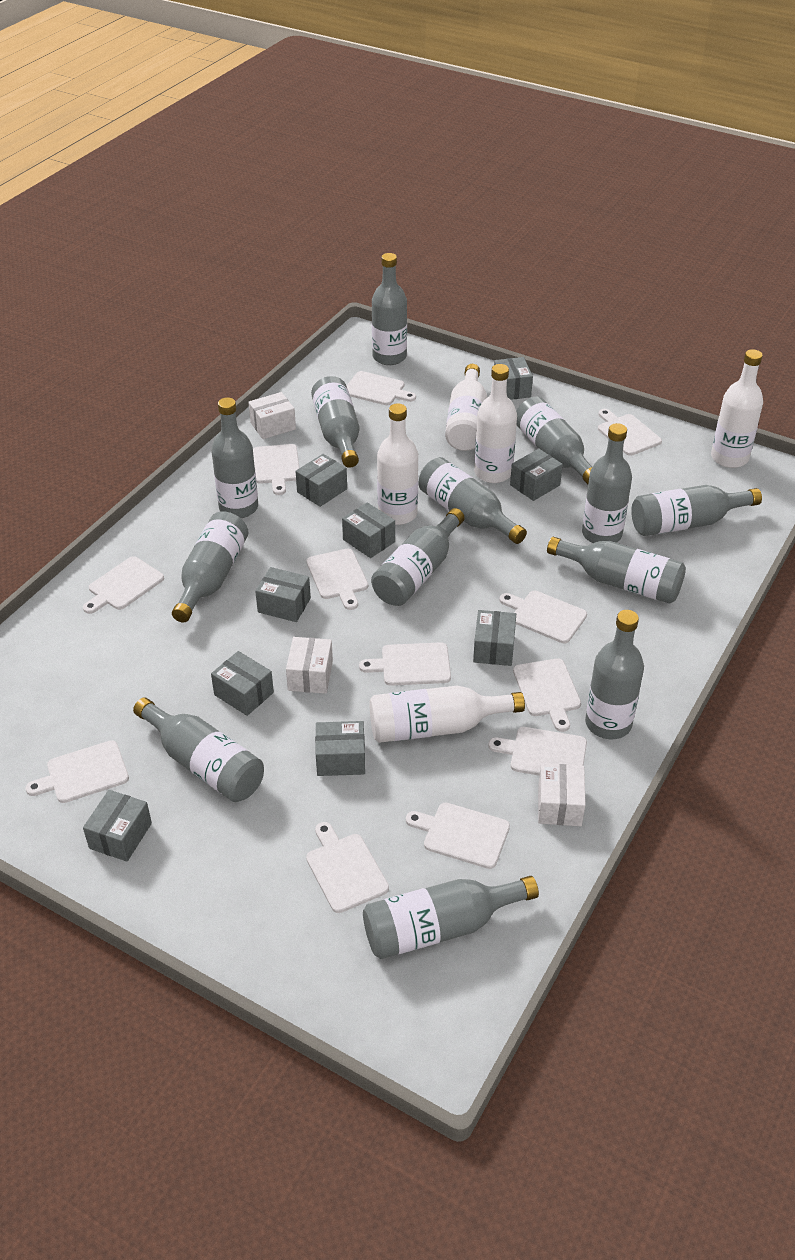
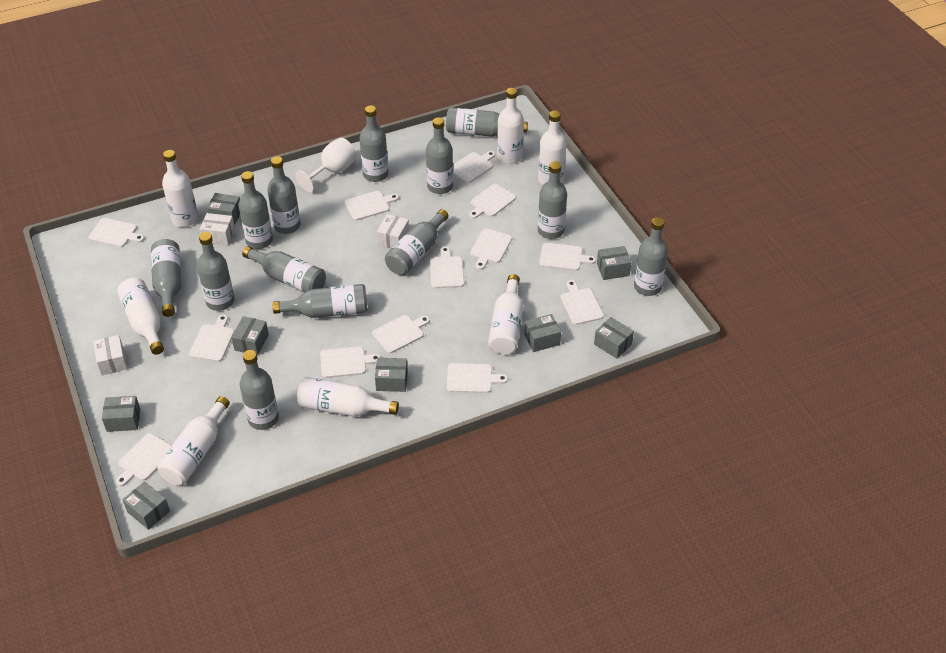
grey box: 9 -> 8
white bottle: 5 -> 7
white cutting board: 12 -> 13
white goblet: 0 -> 1

